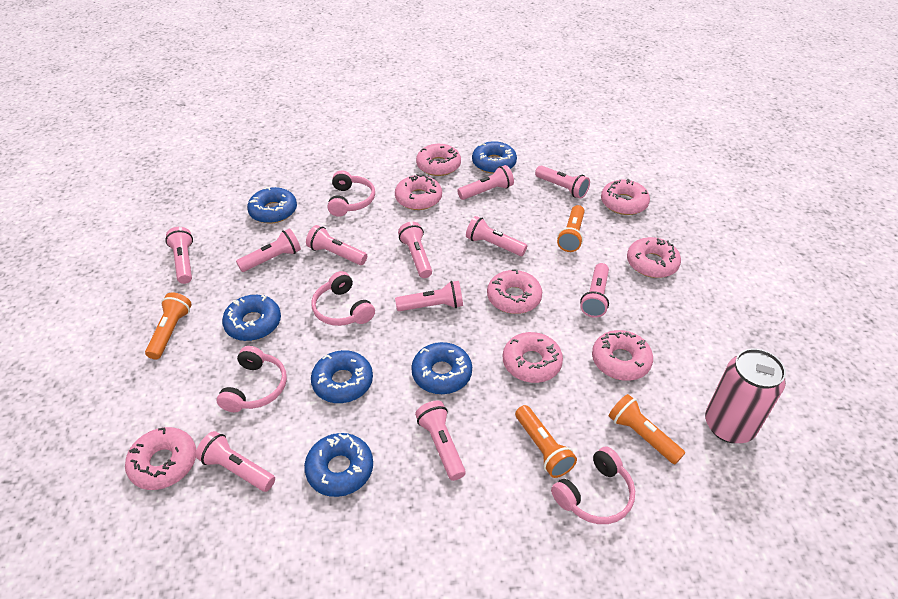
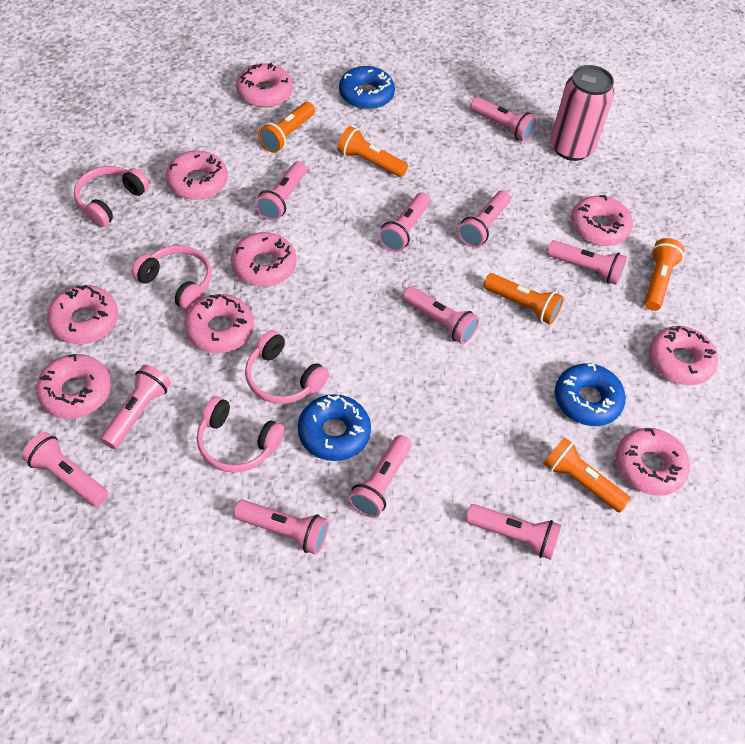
blue donut: 6 -> 3
orange flashlight: 4 -> 5
pink donut: 8 -> 9

